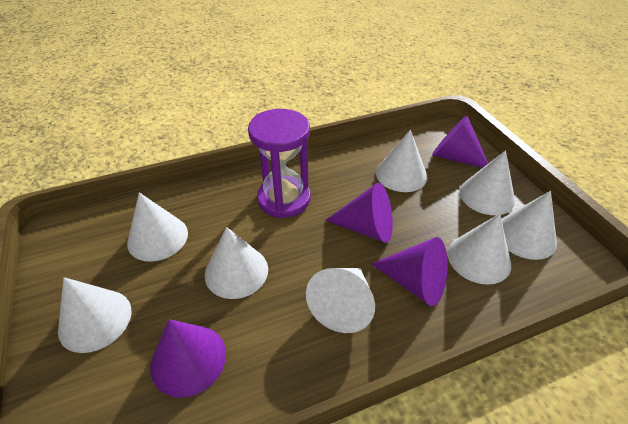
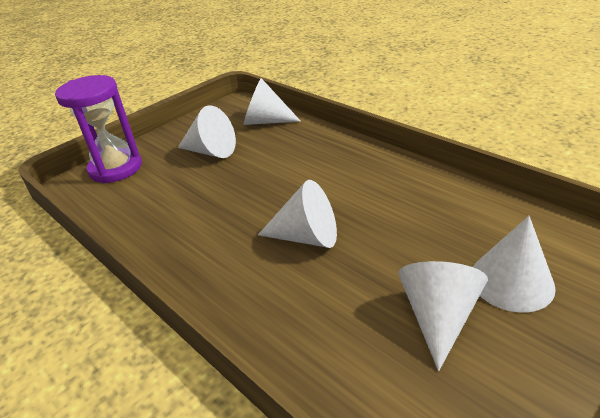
purple cone: 4 -> 0
white cone: 8 -> 5

